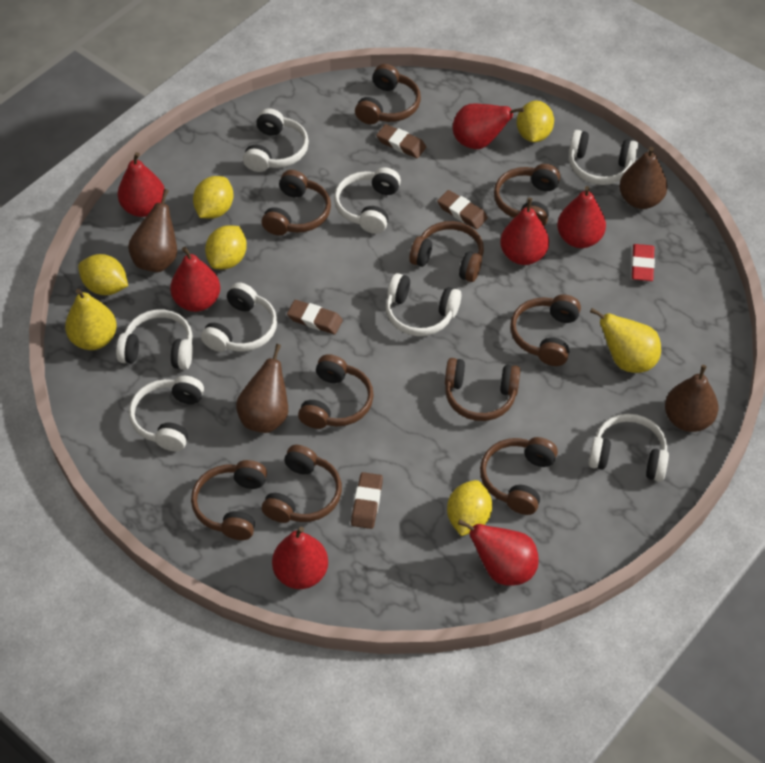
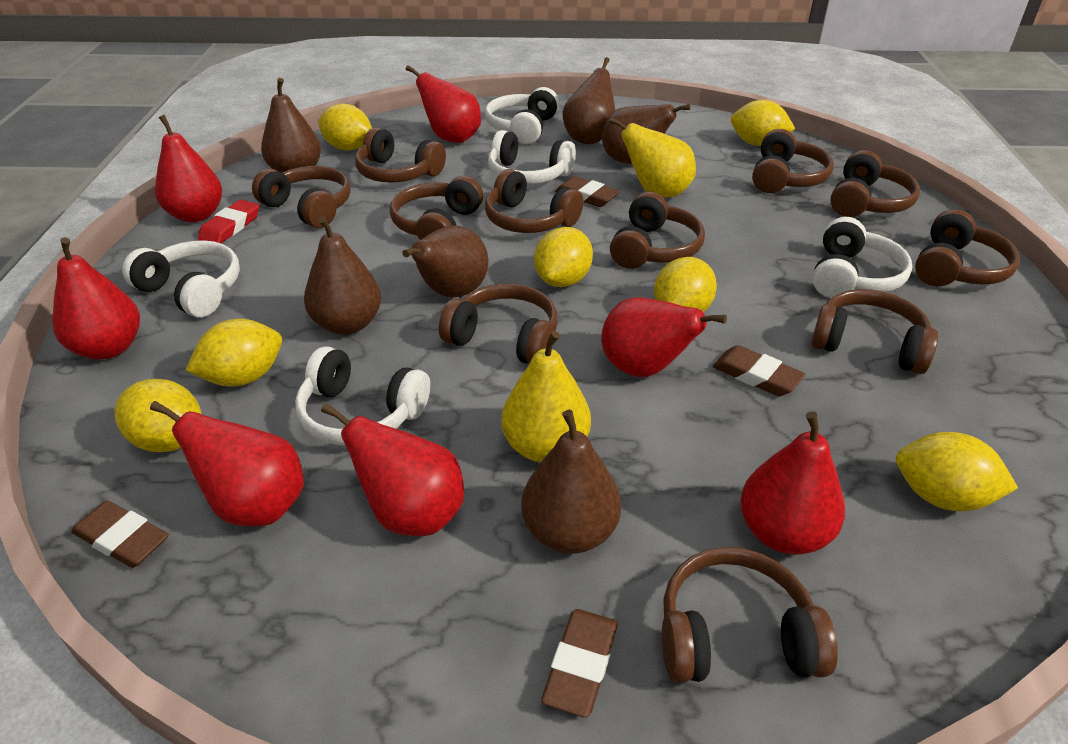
brown headphones: 10 -> 11
brown pear: 4 -> 6
white headphones: 8 -> 5
yellow lemon: 5 -> 7

